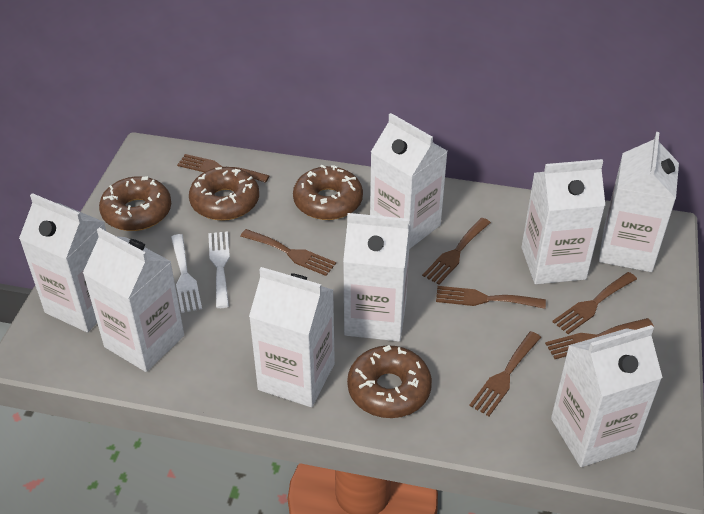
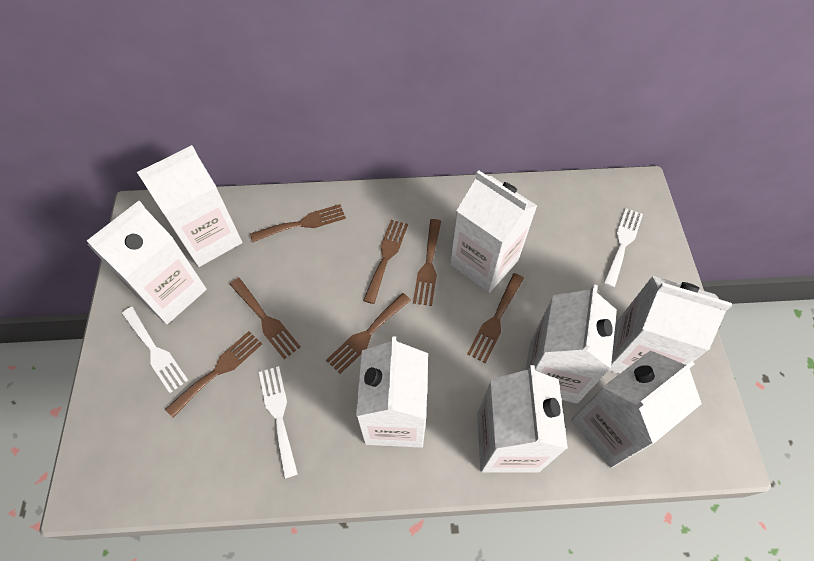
brown donut: 4 -> 0
white fork: 2 -> 3

